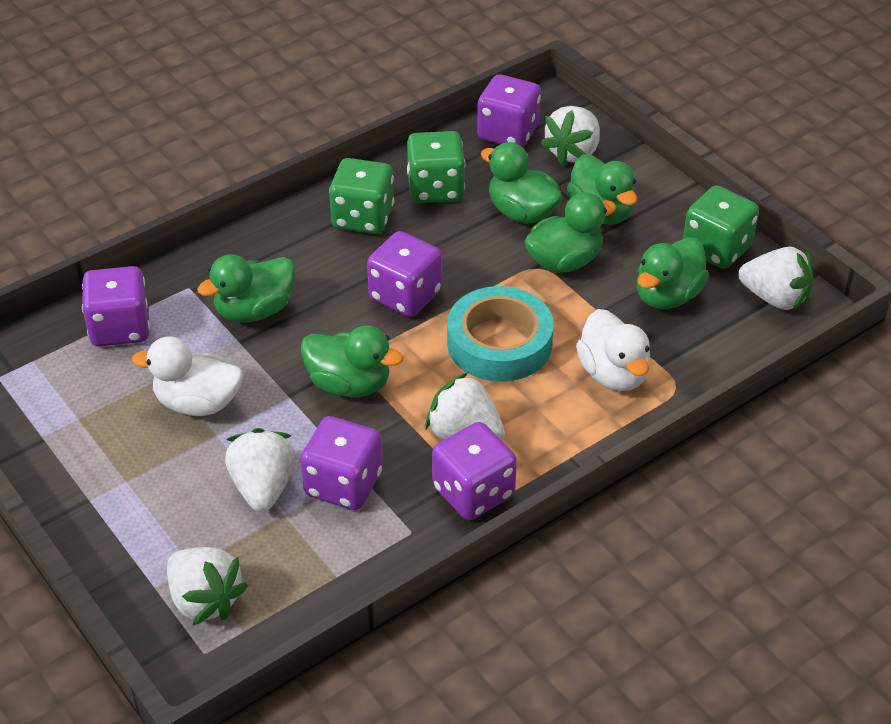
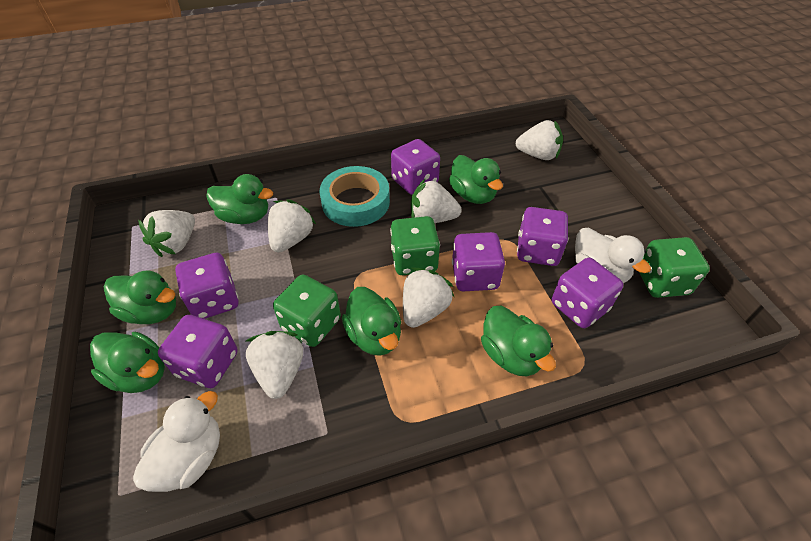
purple dice: 5 -> 6
white strawberry: 5 -> 6

